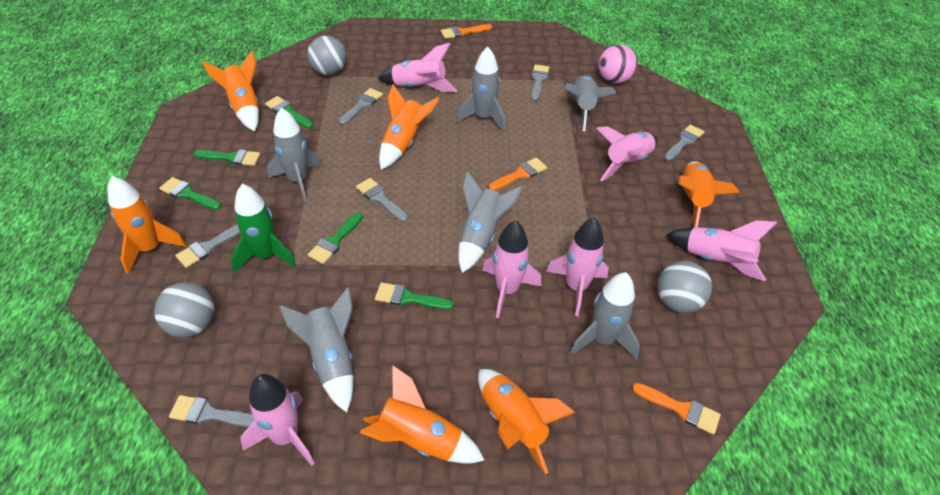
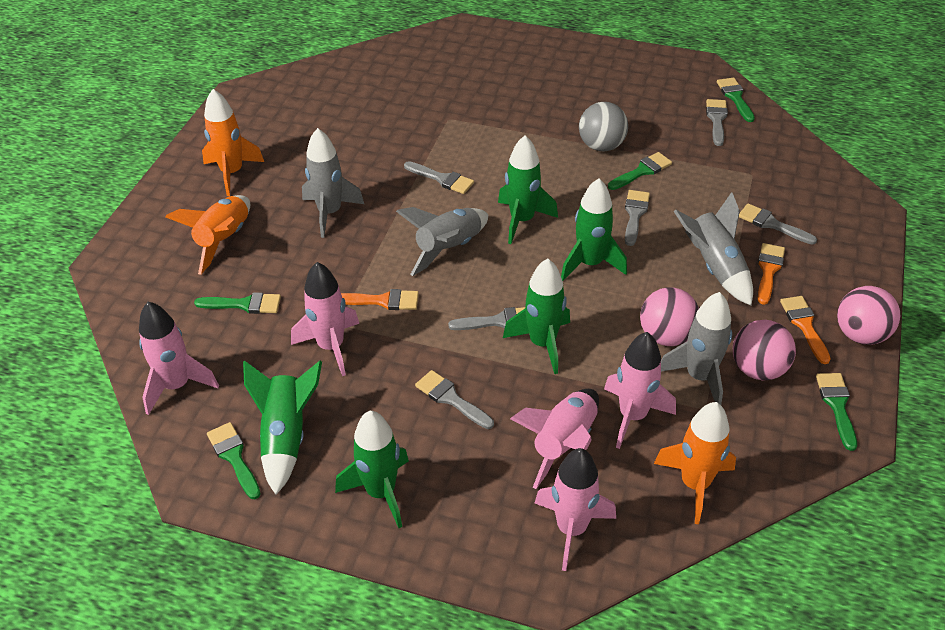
green rocket: 1 -> 5
grey ball: 3 -> 1
grey rocket: 6 -> 4
orange rocket: 6 -> 3
pink ball: 1 -> 3
pink rocket: 6 -> 5

